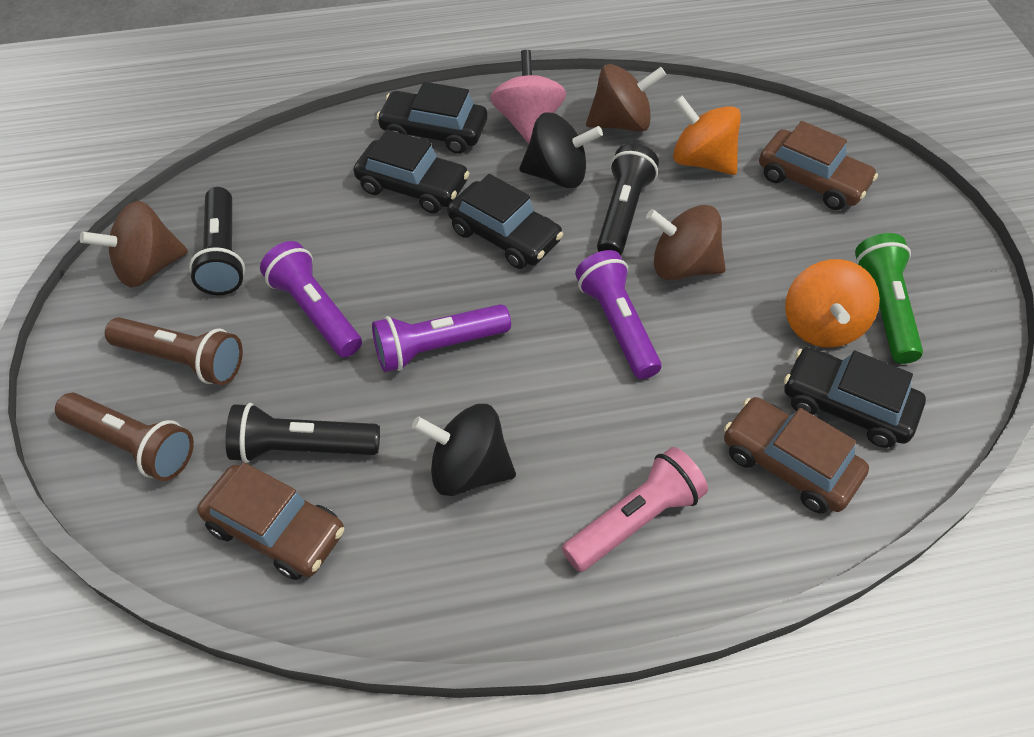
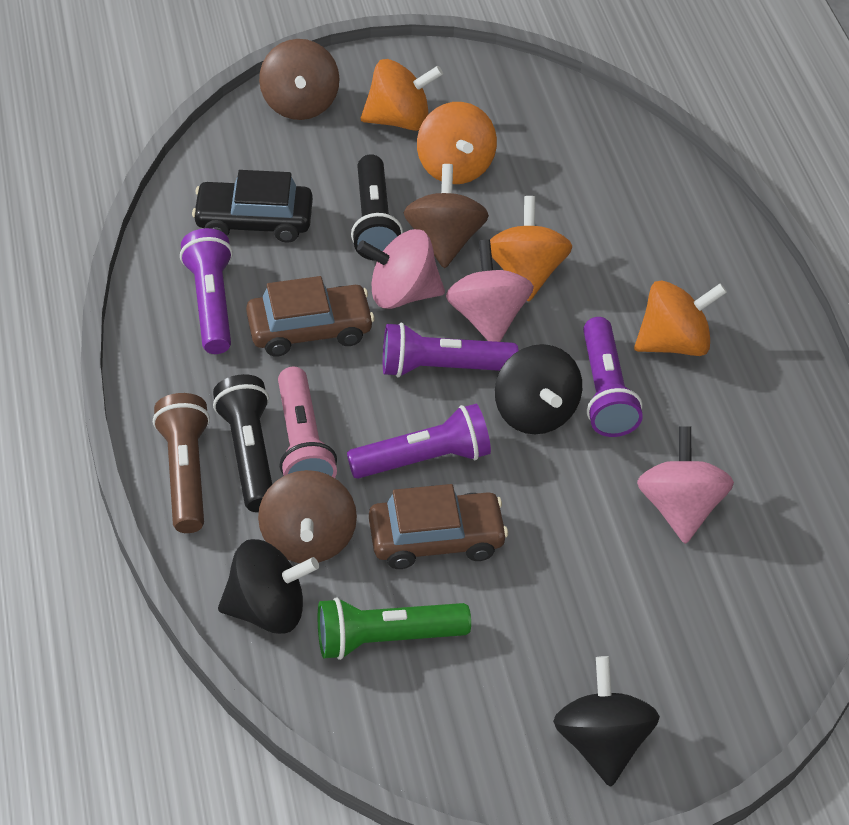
black car: 4 -> 1
black flashlight: 3 -> 2
black spinning top: 2 -> 3
brown car: 3 -> 2
brown flashlight: 2 -> 1
orange spinning top: 2 -> 4
pink spinning top: 1 -> 3
purple flashlight: 3 -> 4

